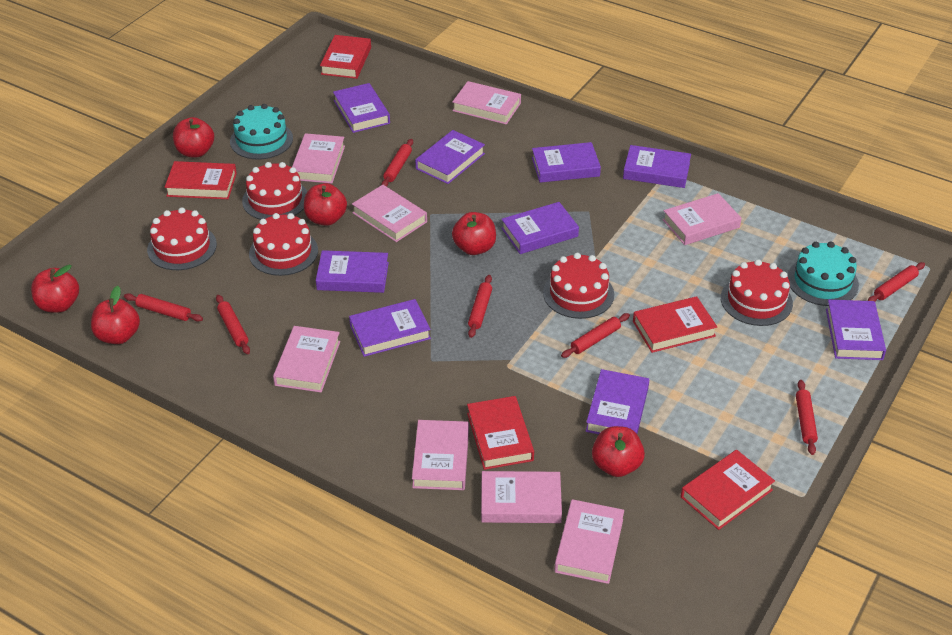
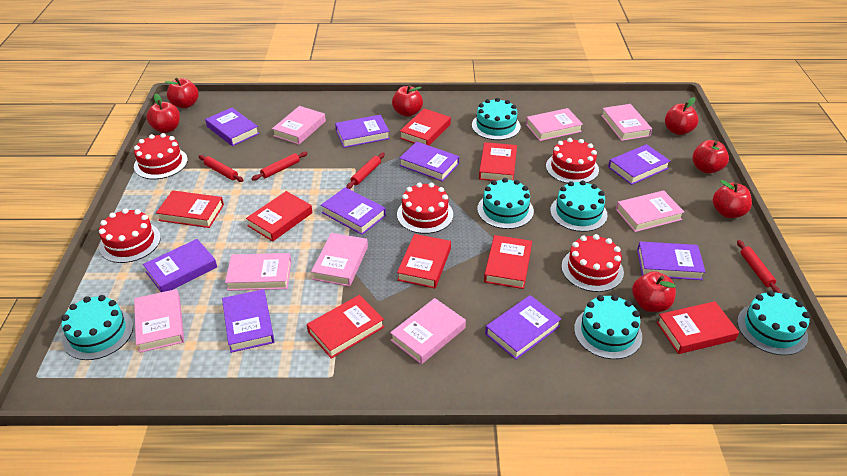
red apple: 6 -> 7
red book: 5 -> 8
red rolling pin: 7 -> 4
turquoise cake: 2 -> 6

